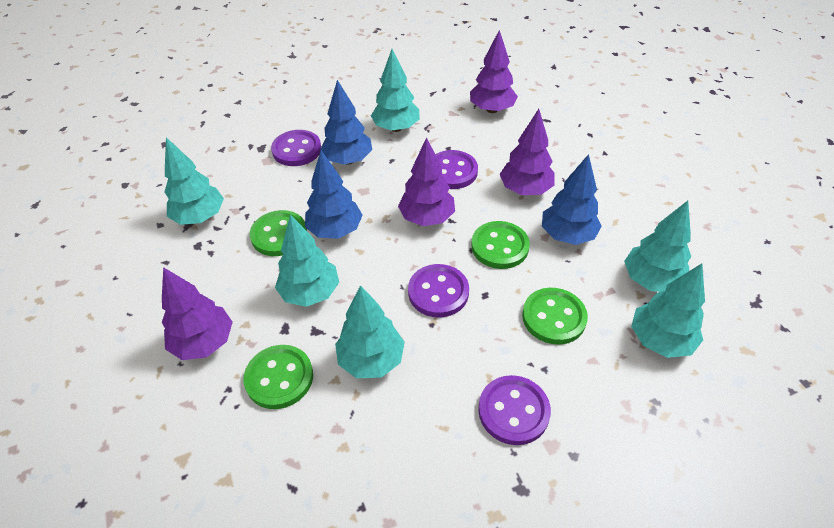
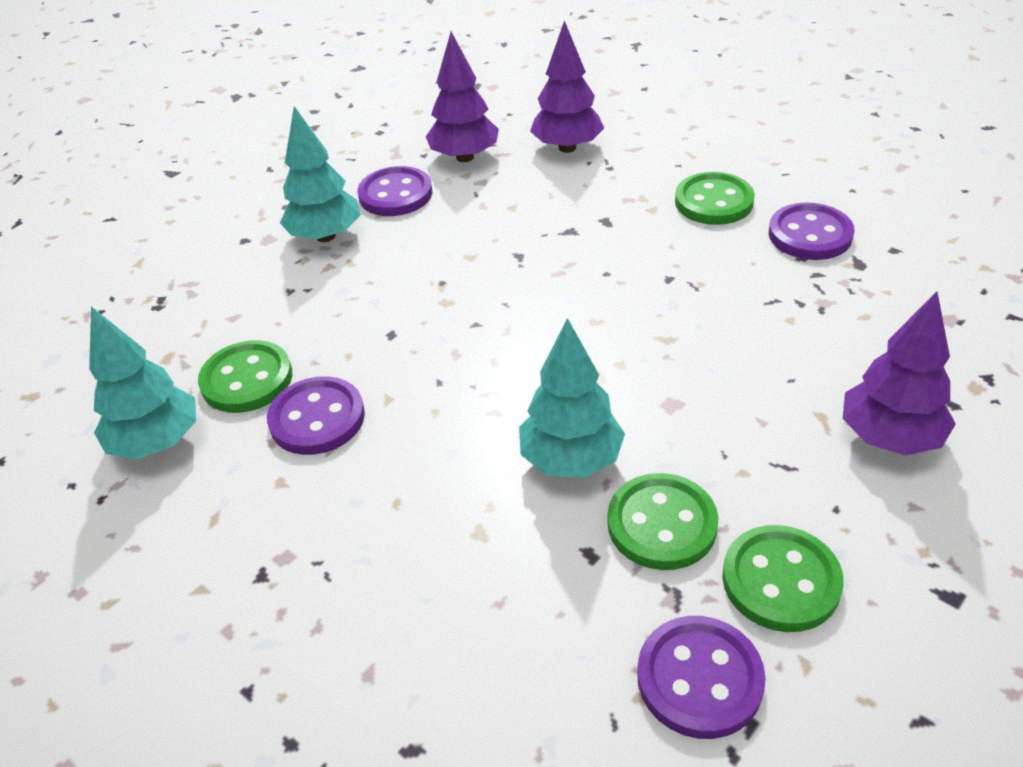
blue tree: 3 -> 0
purple tree: 4 -> 3
turquoise tree: 6 -> 3

